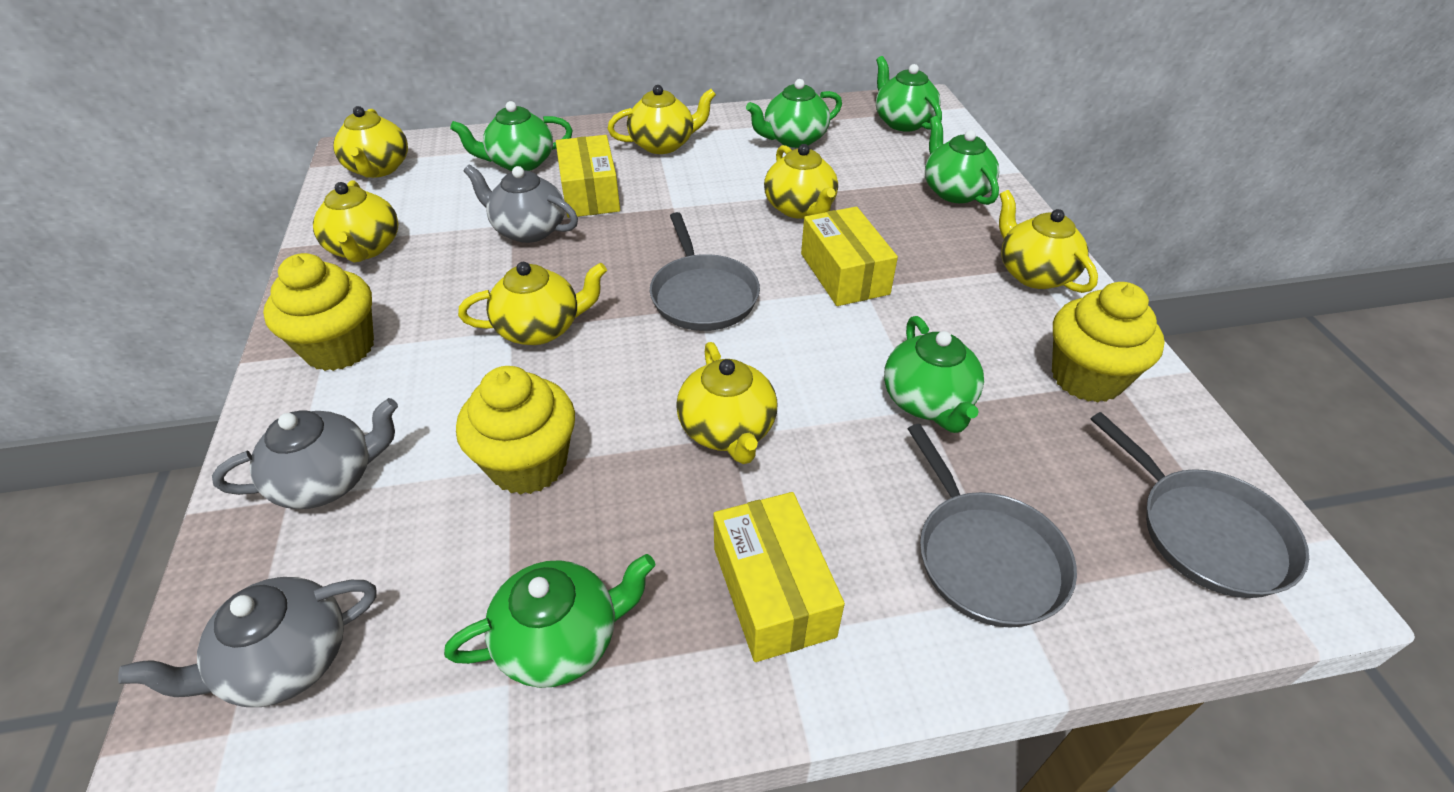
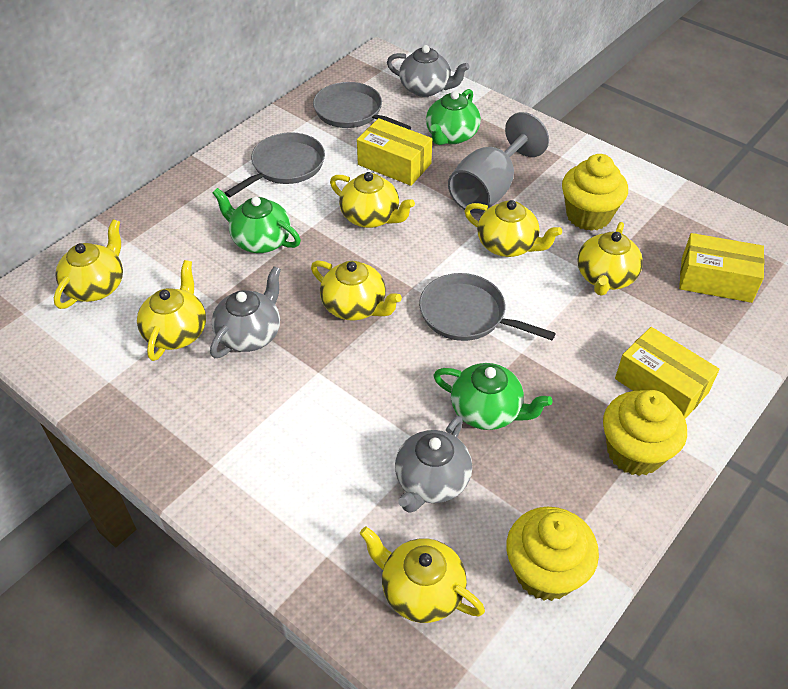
green teapot: 6 -> 3
grey goblet: 0 -> 1

